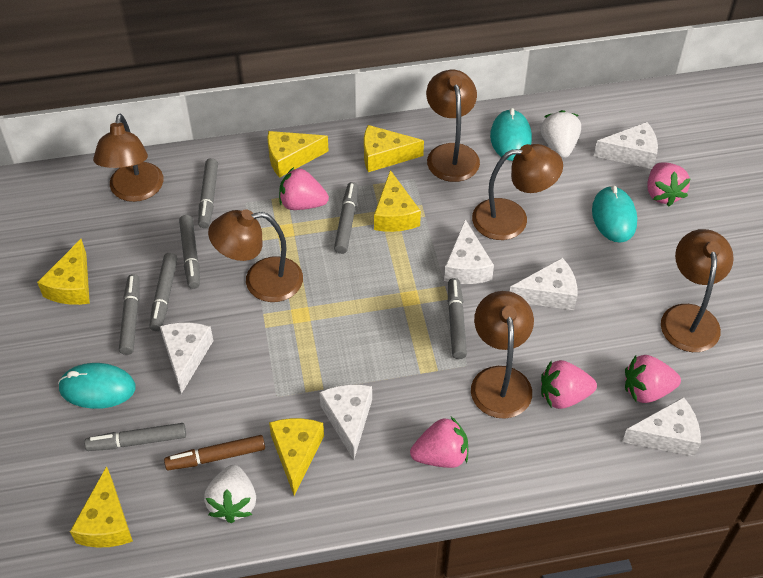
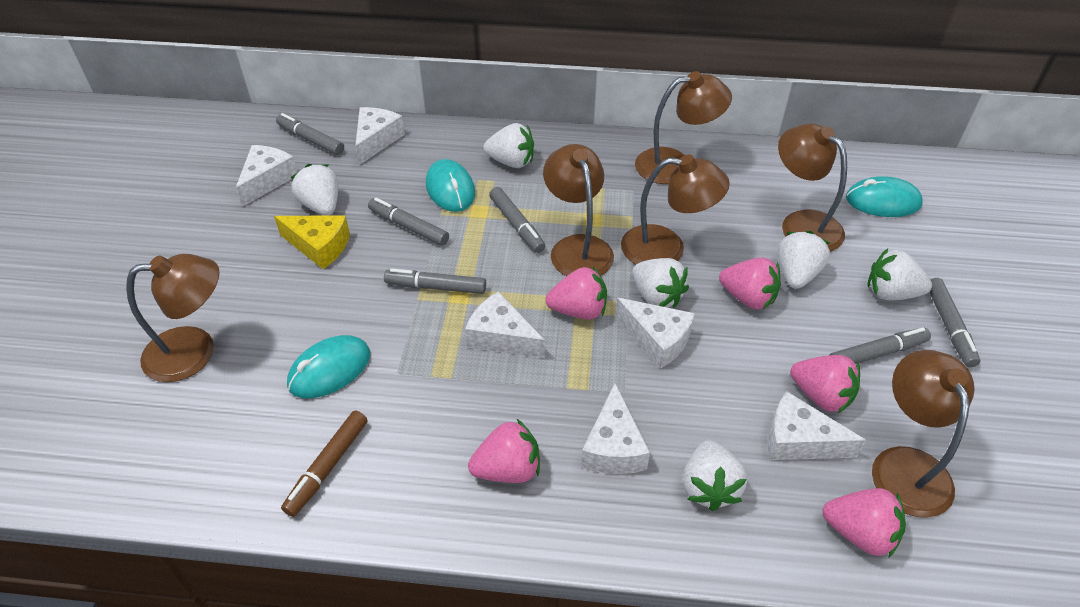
grey marker: 7 -> 6
white strawberry: 2 -> 6
yellow cheese: 6 -> 1

